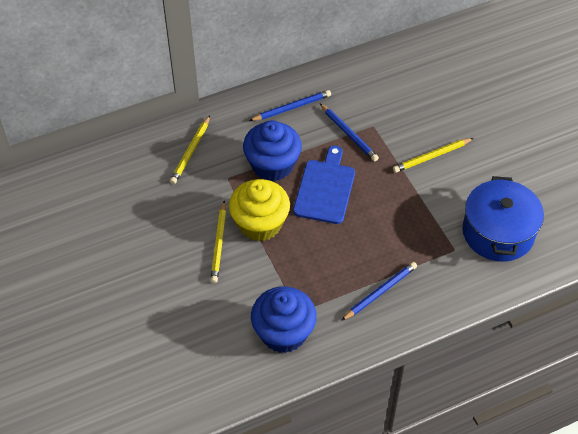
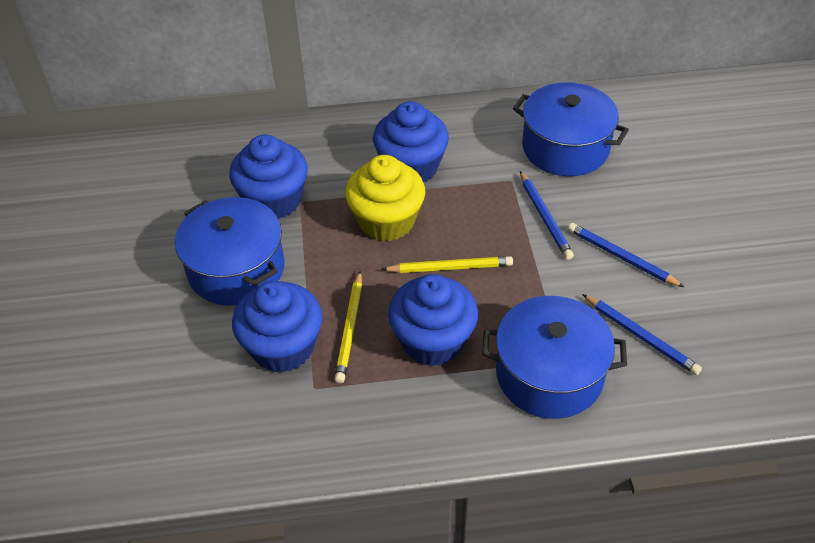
blue cupcake: 2 -> 4
blue cutting board: 1 -> 0
blue pot: 1 -> 3
yellow pencil: 3 -> 2

